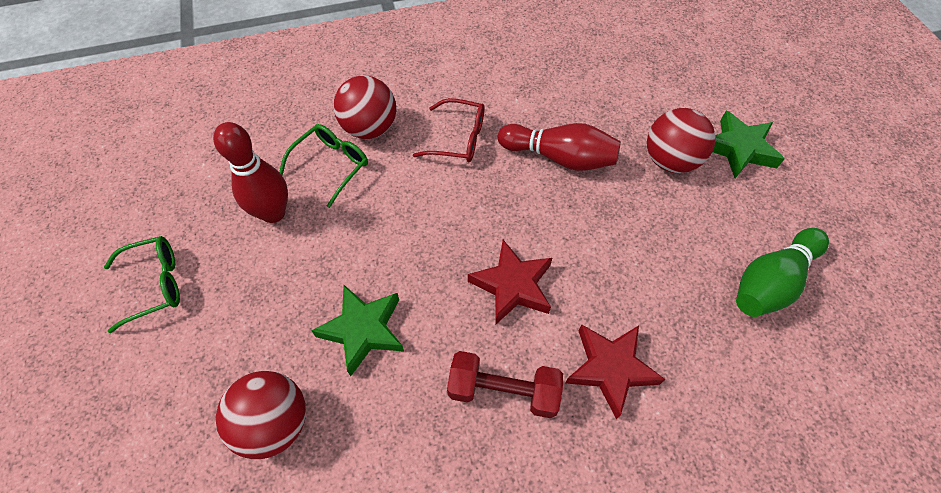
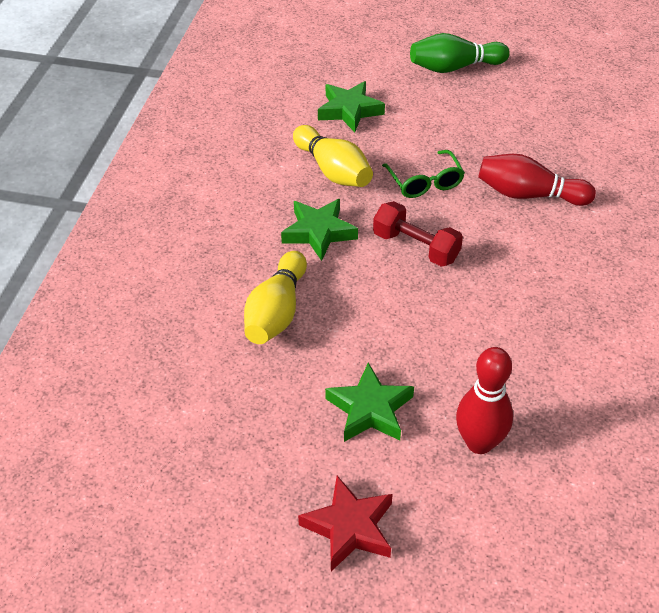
green glasses: 2 -> 1
green star: 2 -> 3
red ball: 3 -> 0
red glasses: 1 -> 0
red star: 2 -> 1
yellow bowling pin: 0 -> 2

